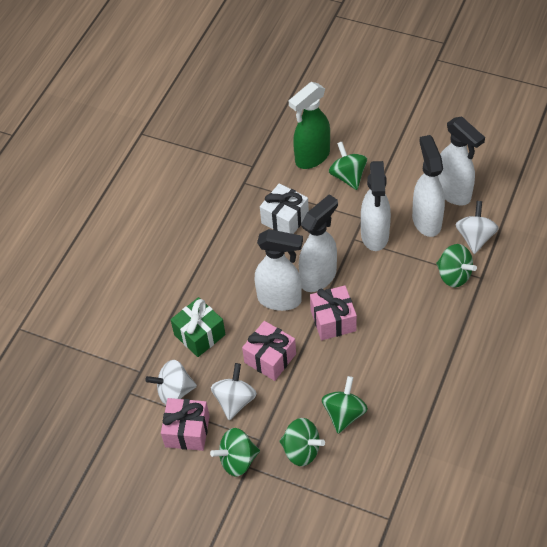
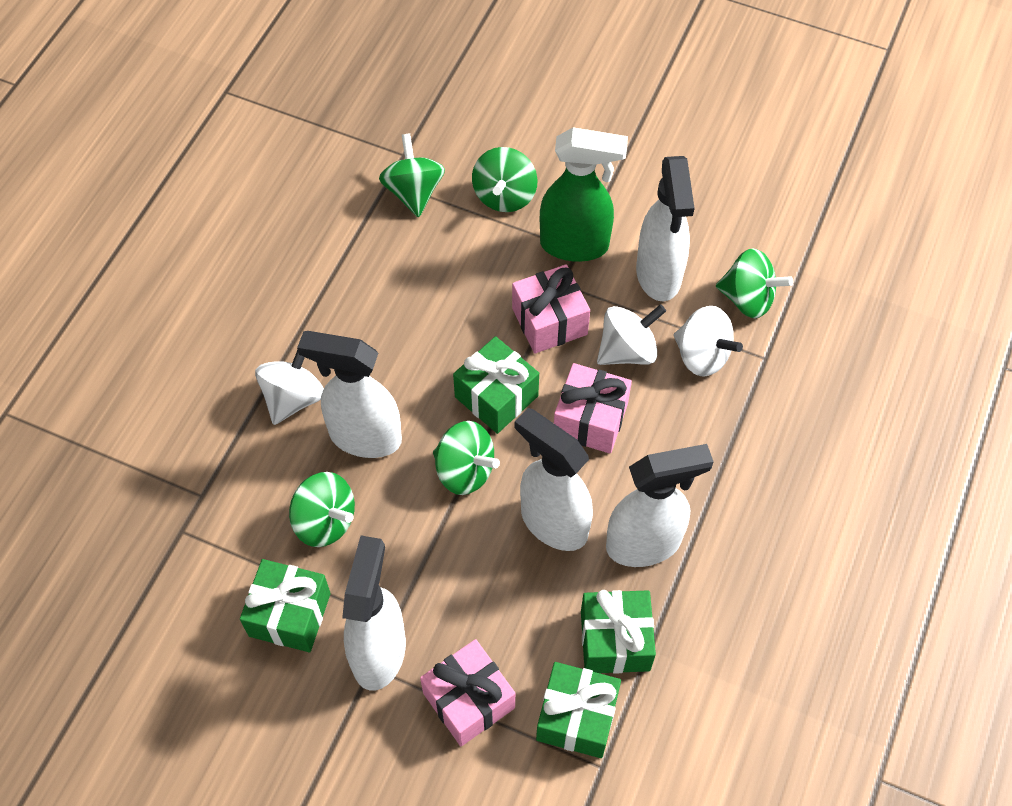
green gift: 1 -> 4
white gift: 1 -> 0

